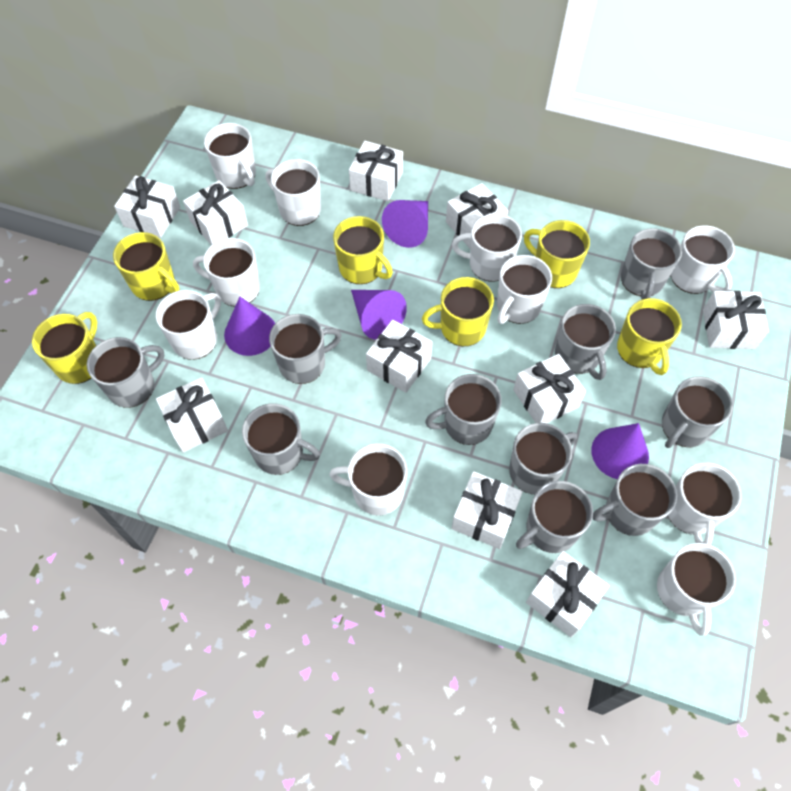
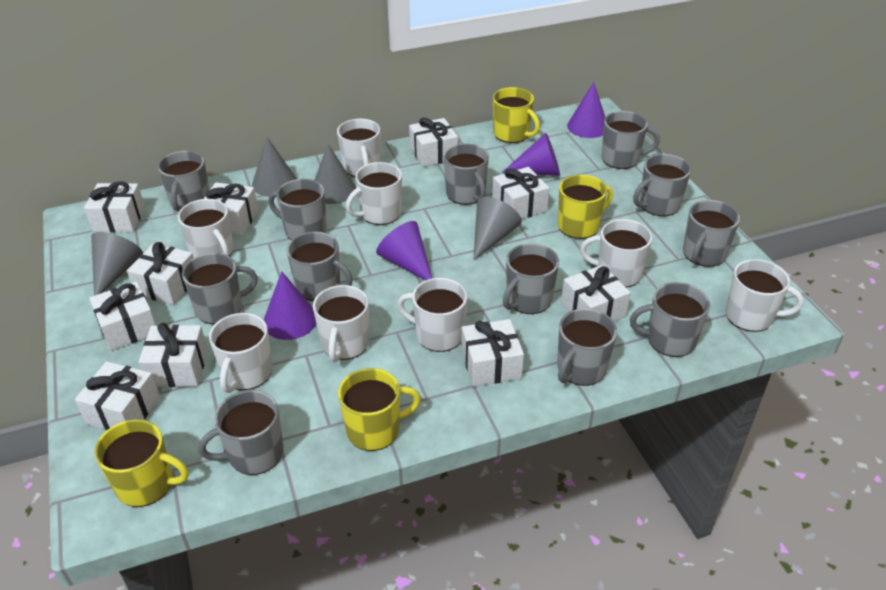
grey cone: 0 -> 4
grey mug: 10 -> 12
white mug: 10 -> 8
yellow mug: 6 -> 4

